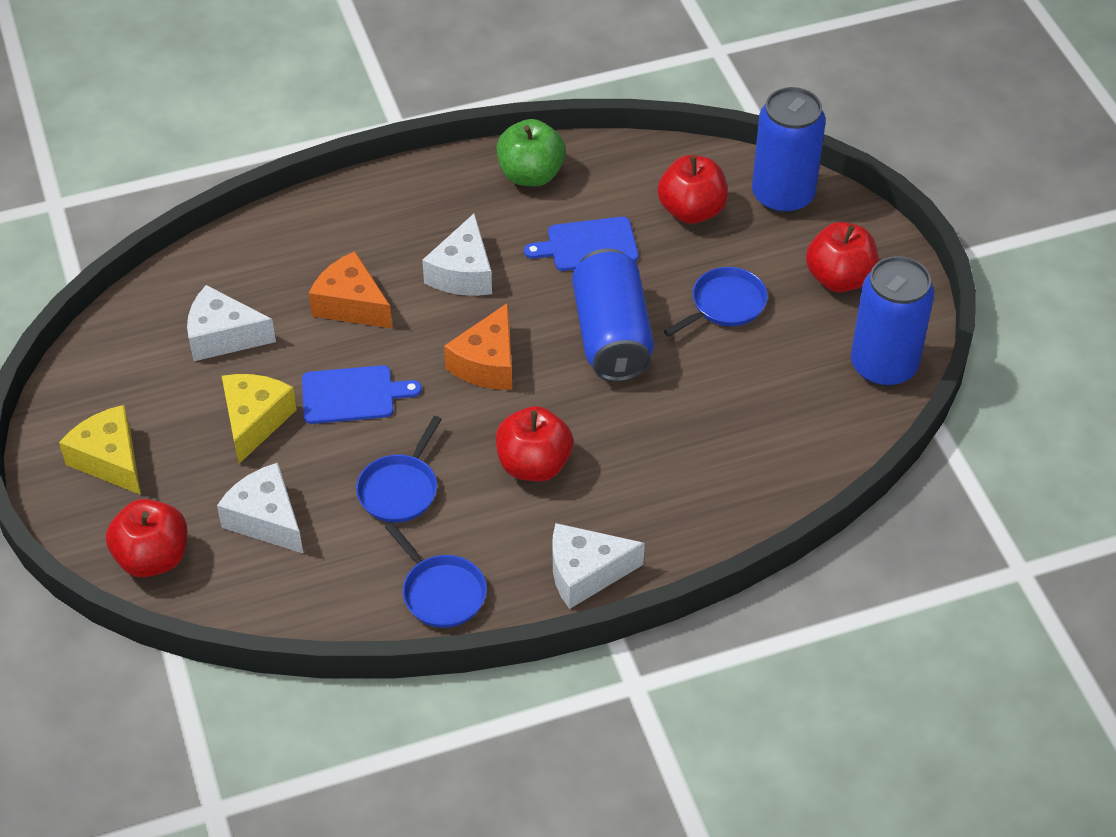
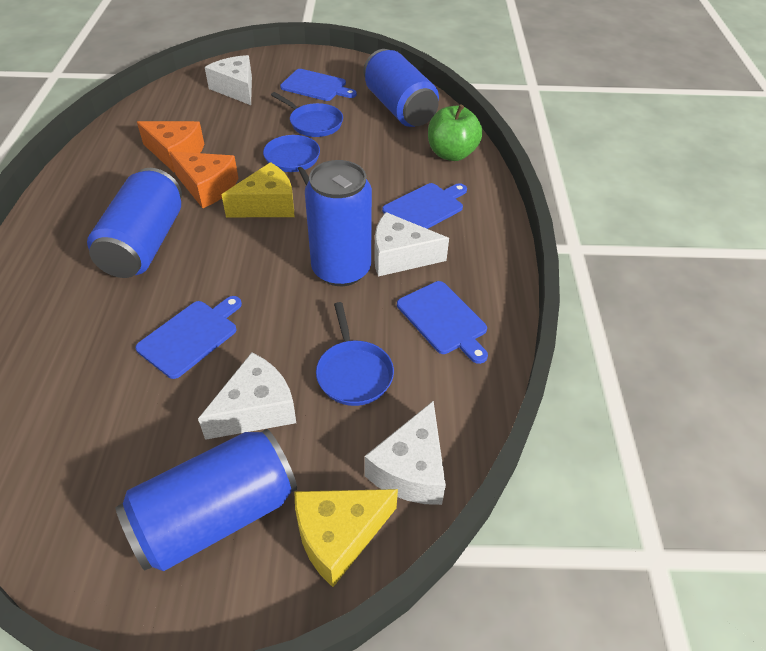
blue can: 3 -> 4
blue cutting board: 2 -> 4
red apple: 4 -> 0

